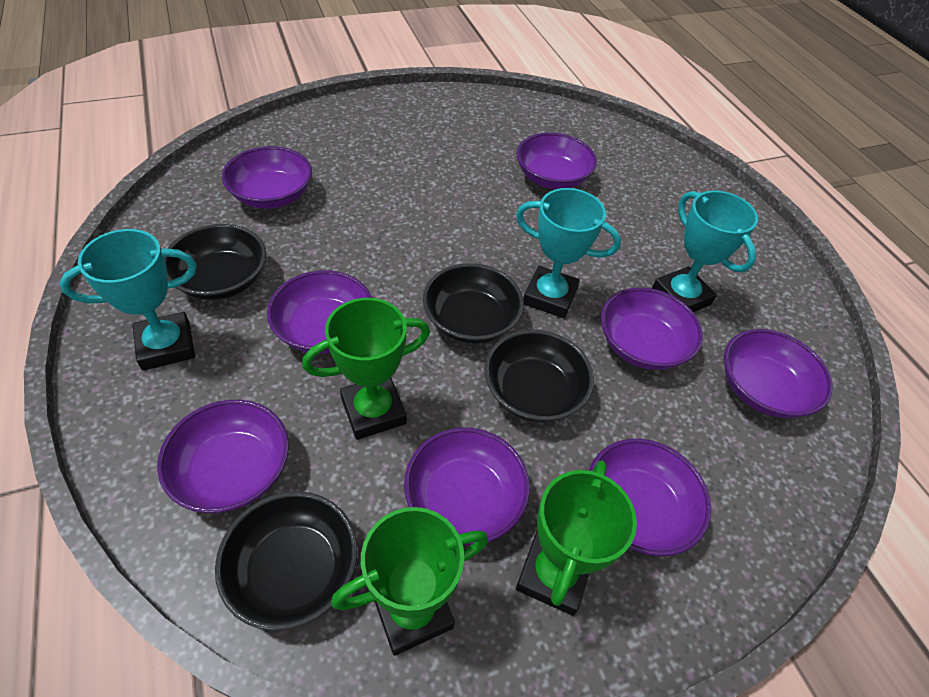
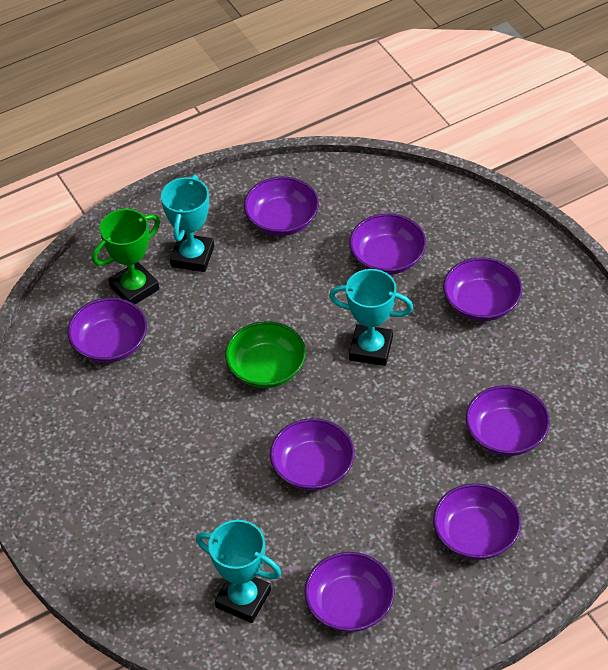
black bowl: 4 -> 0
green bowl: 0 -> 1
green trophy: 3 -> 1

